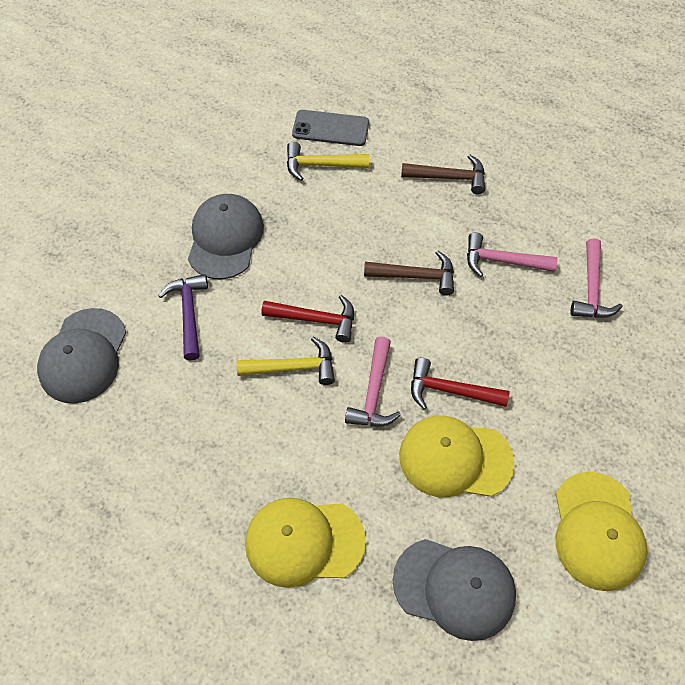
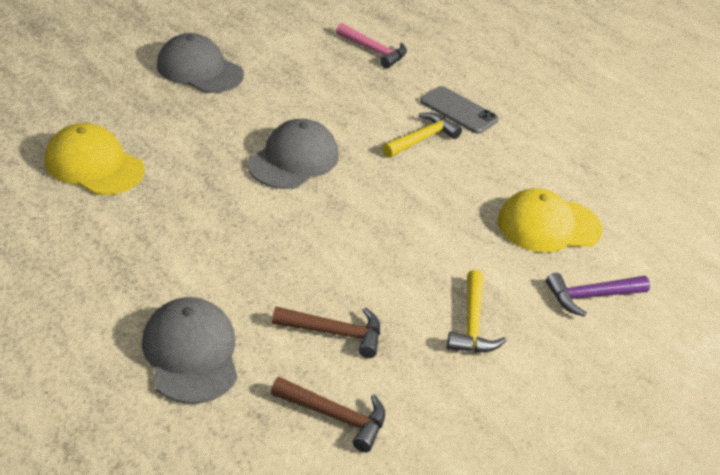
pink hammer: 3 -> 1
red hammer: 2 -> 0
yellow cap: 3 -> 2

